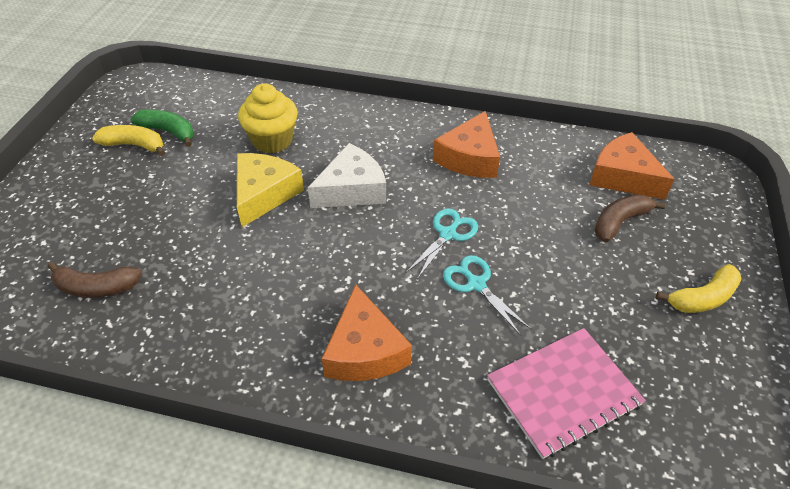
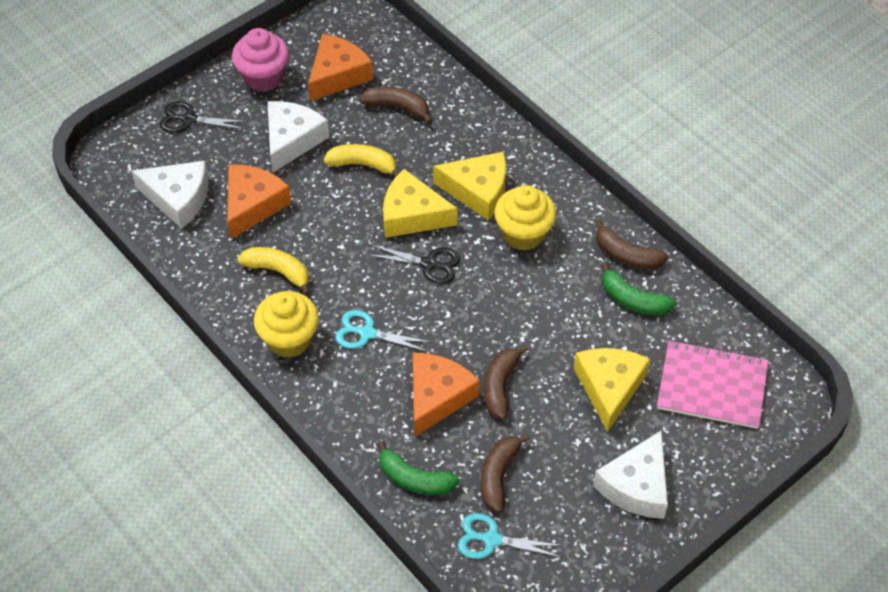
black scissors: 0 -> 2
brown banana: 2 -> 4
green banana: 1 -> 2
pink cupcake: 0 -> 1
white cheese: 1 -> 3
yellow cheese: 1 -> 3
yellow cupcake: 1 -> 2

